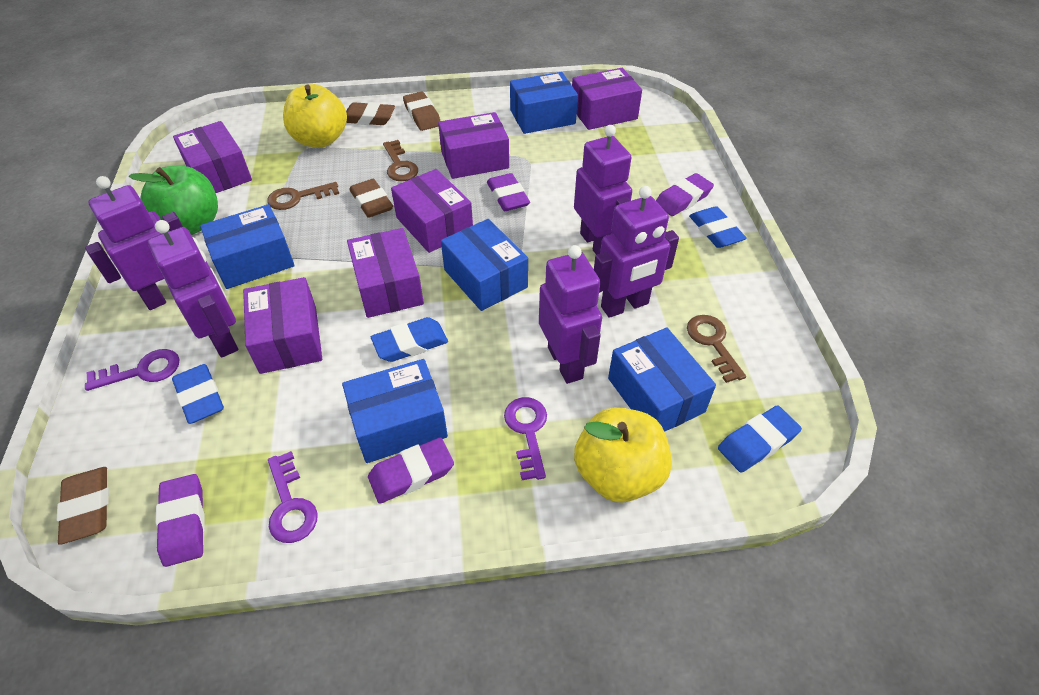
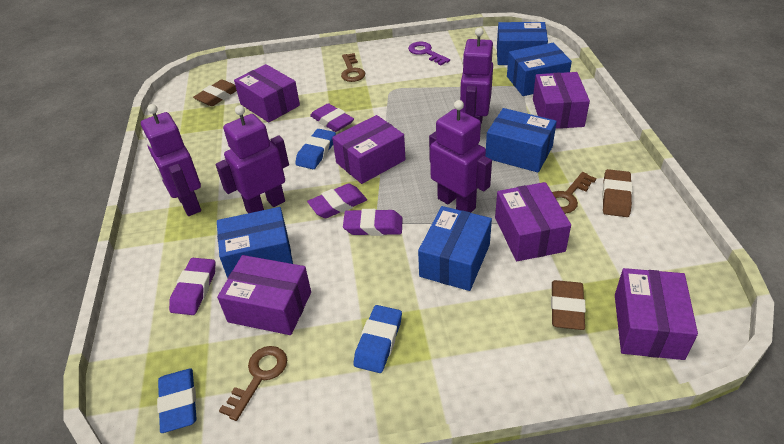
blue eraser: 4 -> 3
brown eraser: 4 -> 3
green apple: 1 -> 0
purple key: 3 -> 1
purple robot: 5 -> 4
yellow apple: 2 -> 0

